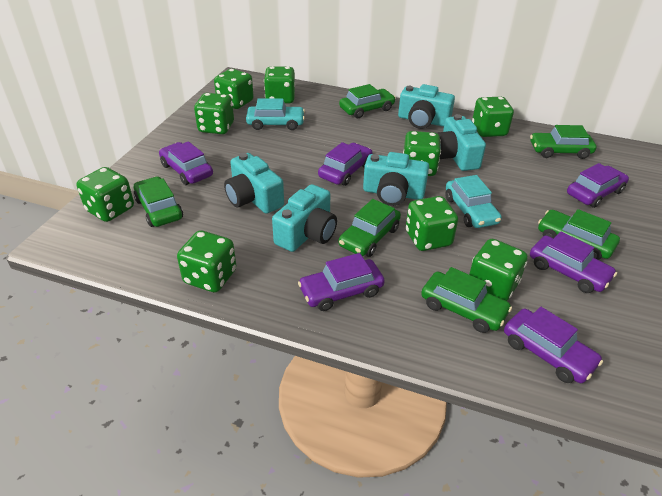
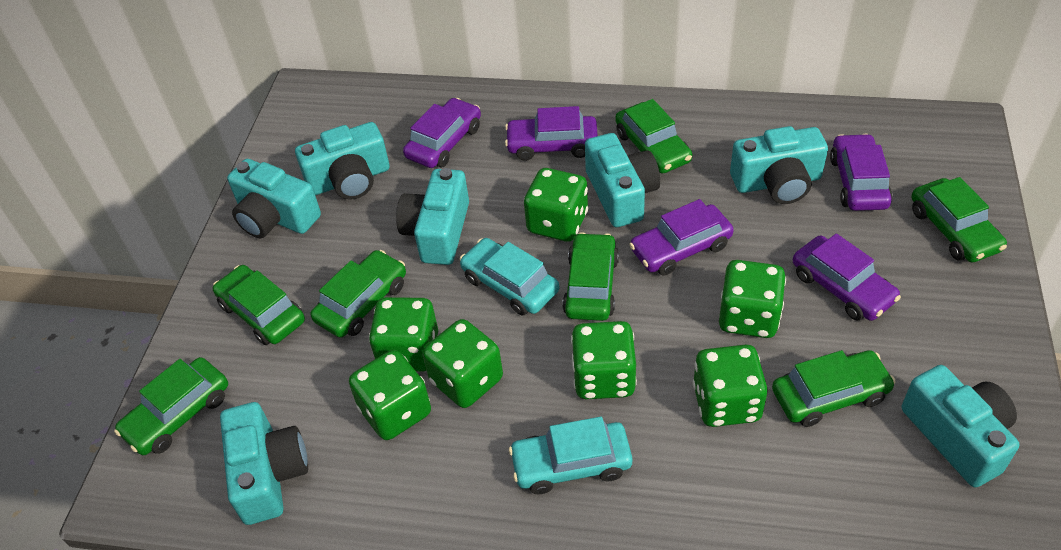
green car: 6 -> 7
green dice: 9 -> 7
purple car: 6 -> 5
turquoise camera: 5 -> 7

